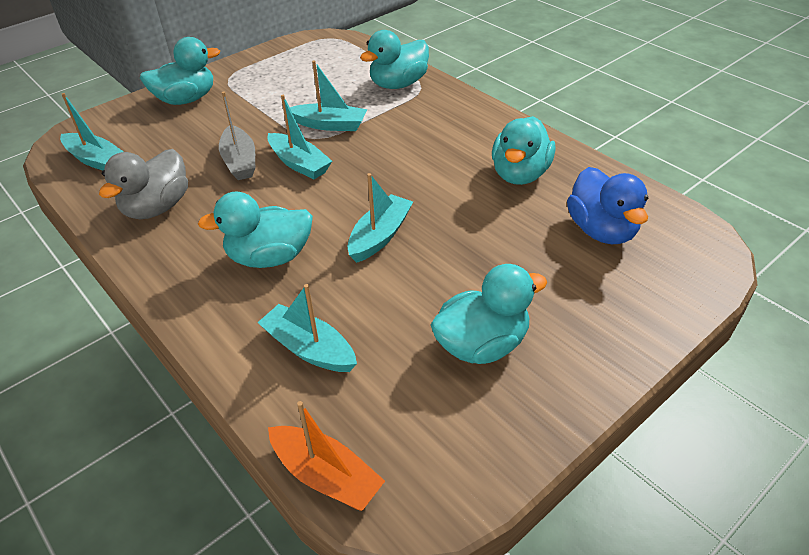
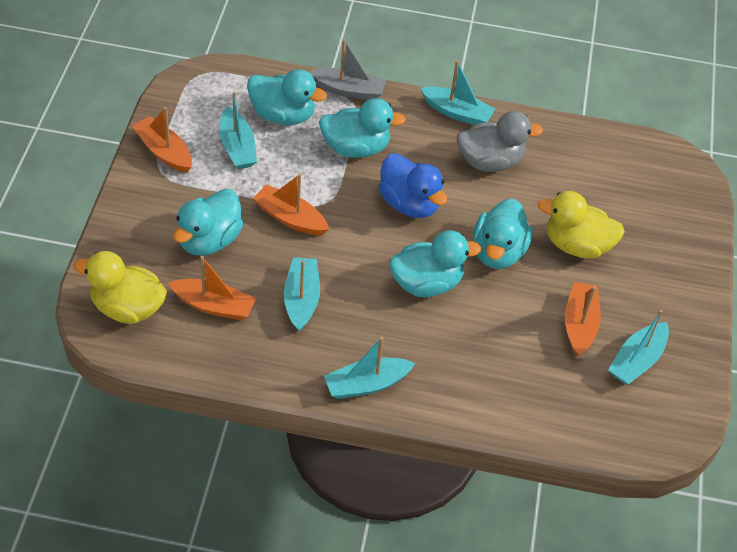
orange boat: 1 -> 4
yellow duck: 0 -> 2

